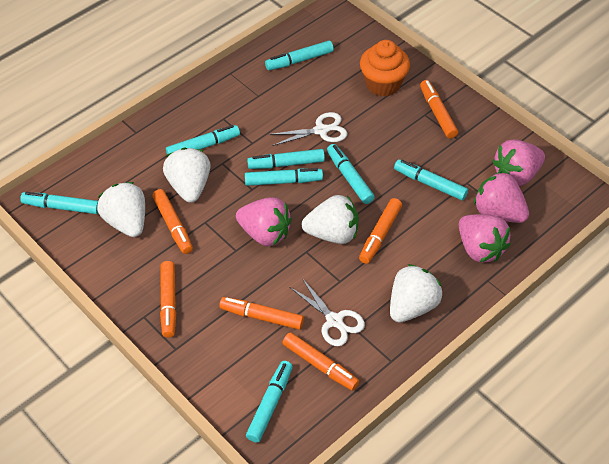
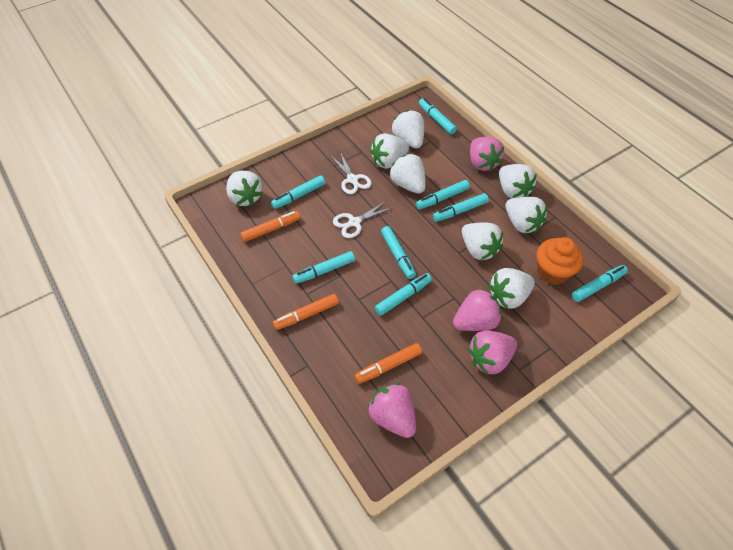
orange marker: 6 -> 3
white strawberry: 4 -> 8

